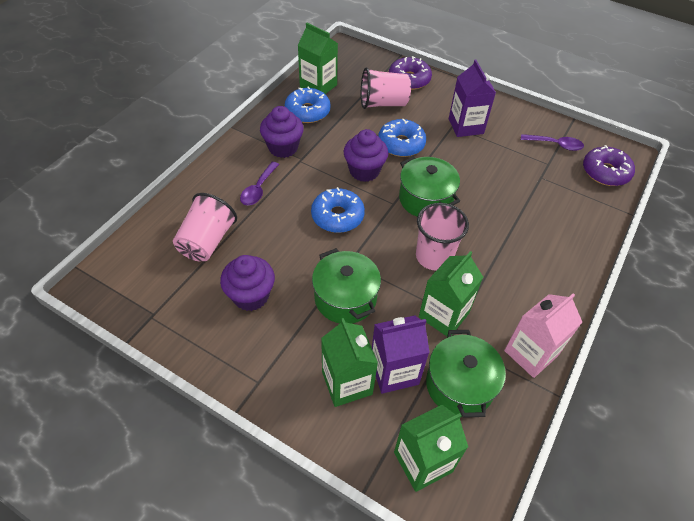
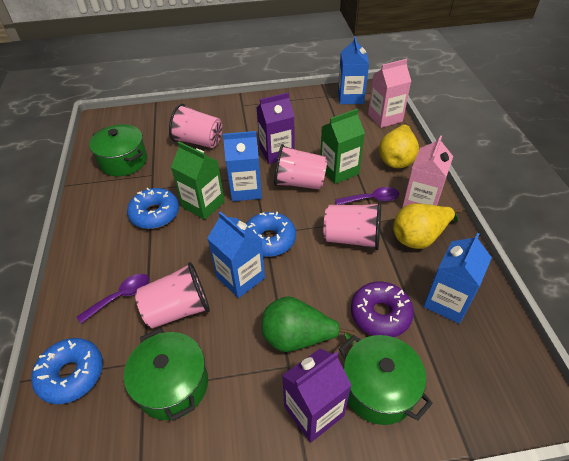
blue carton: 0 -> 4
green carton: 4 -> 2
green pear: 0 -> 1
pink carton: 1 -> 2
pink cup: 3 -> 4
purple cupcake: 3 -> 0
purple donut: 2 -> 1
yellow pear: 0 -> 2

